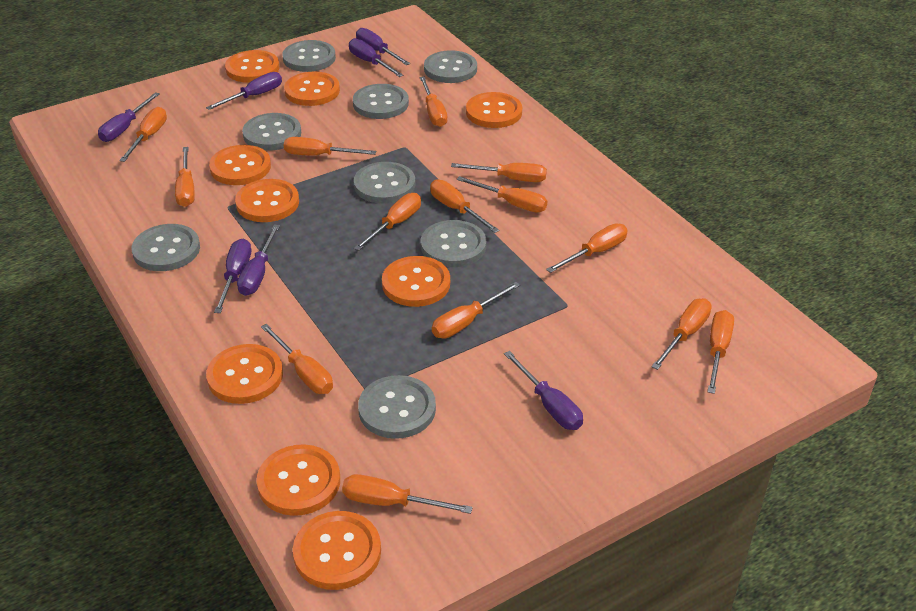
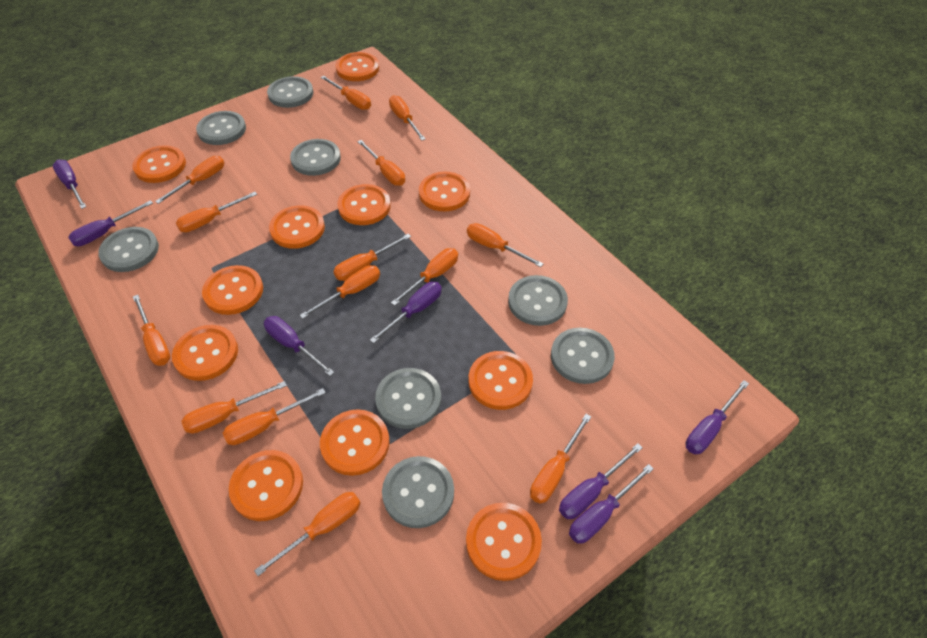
orange button: 9 -> 11

